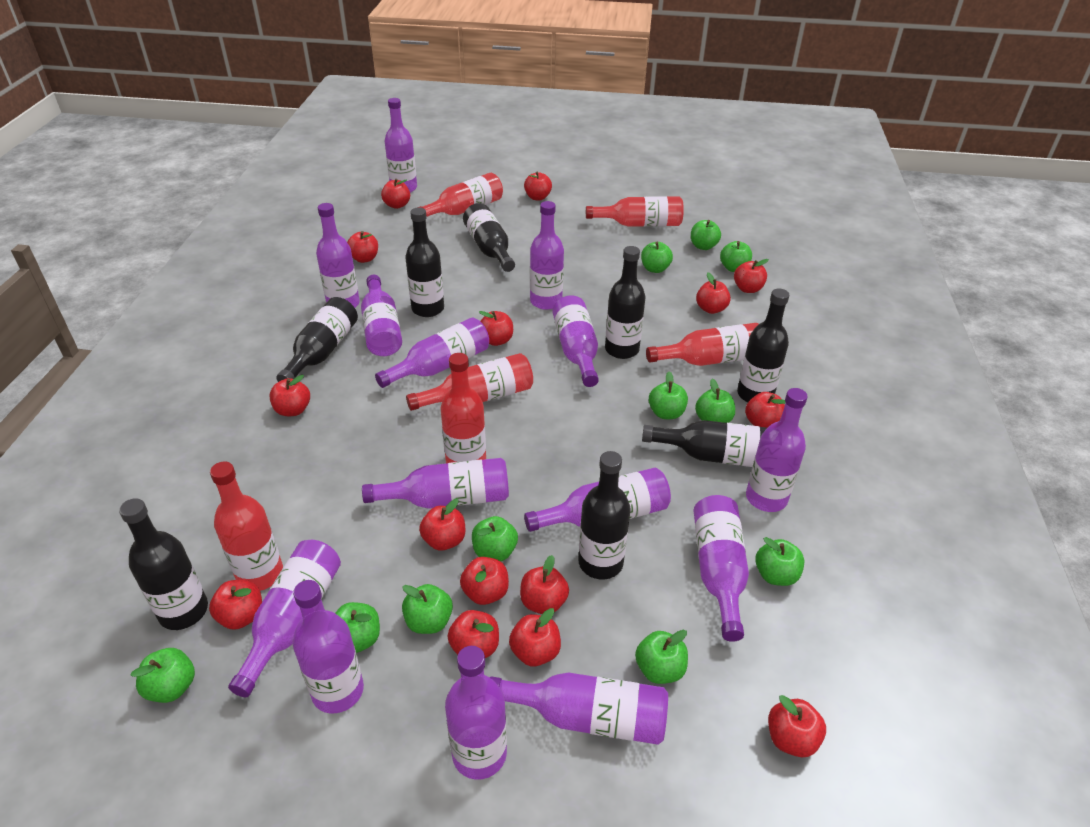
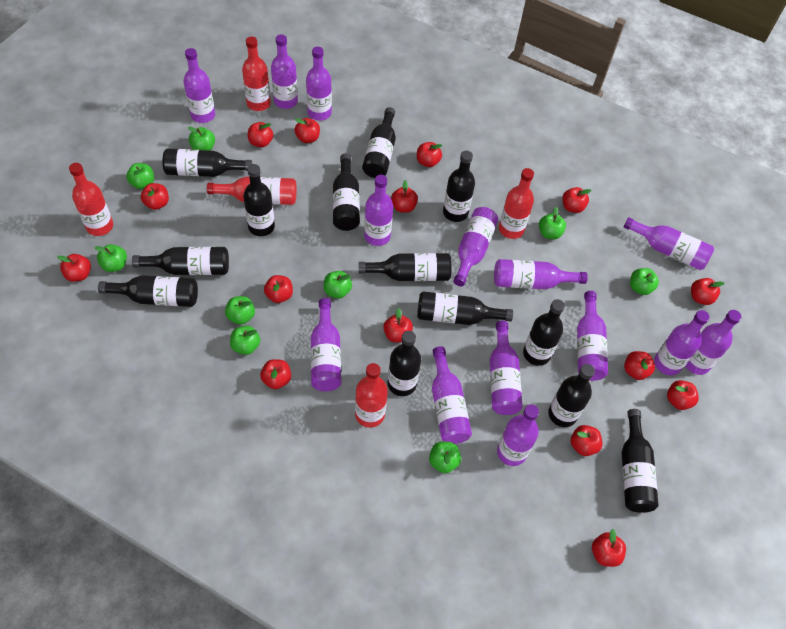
black bottle: 8 -> 13
green apple: 11 -> 9
red bottle: 6 -> 5

